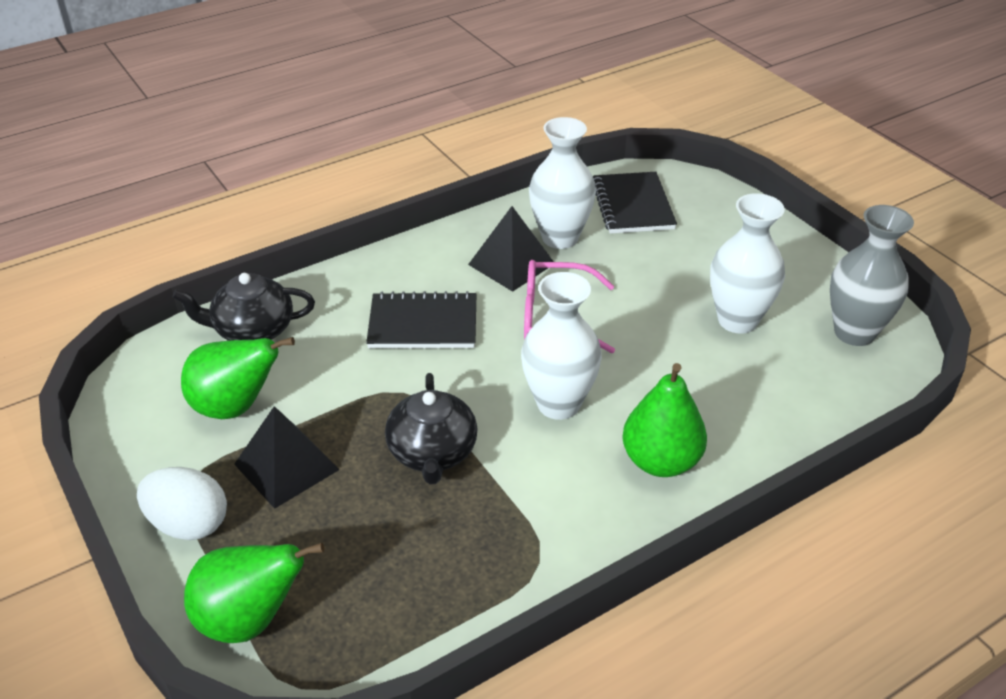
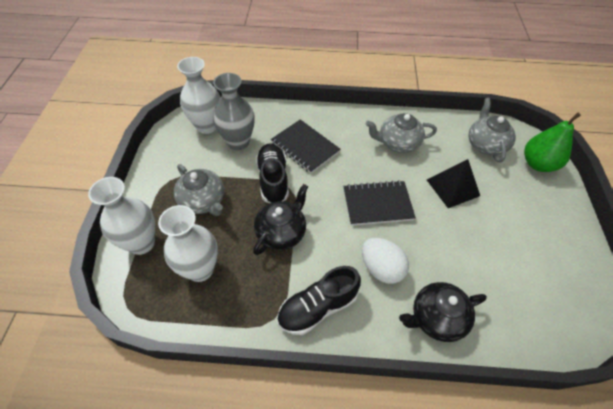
black pyramid: 2 -> 1
black shoe: 0 -> 2
green pear: 3 -> 1
grey teapot: 0 -> 3
pink glasses: 1 -> 0

